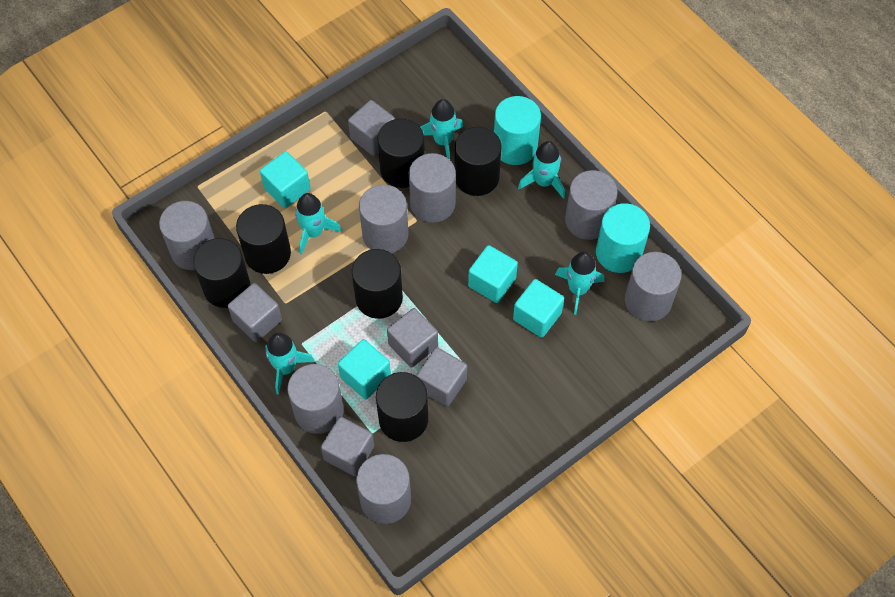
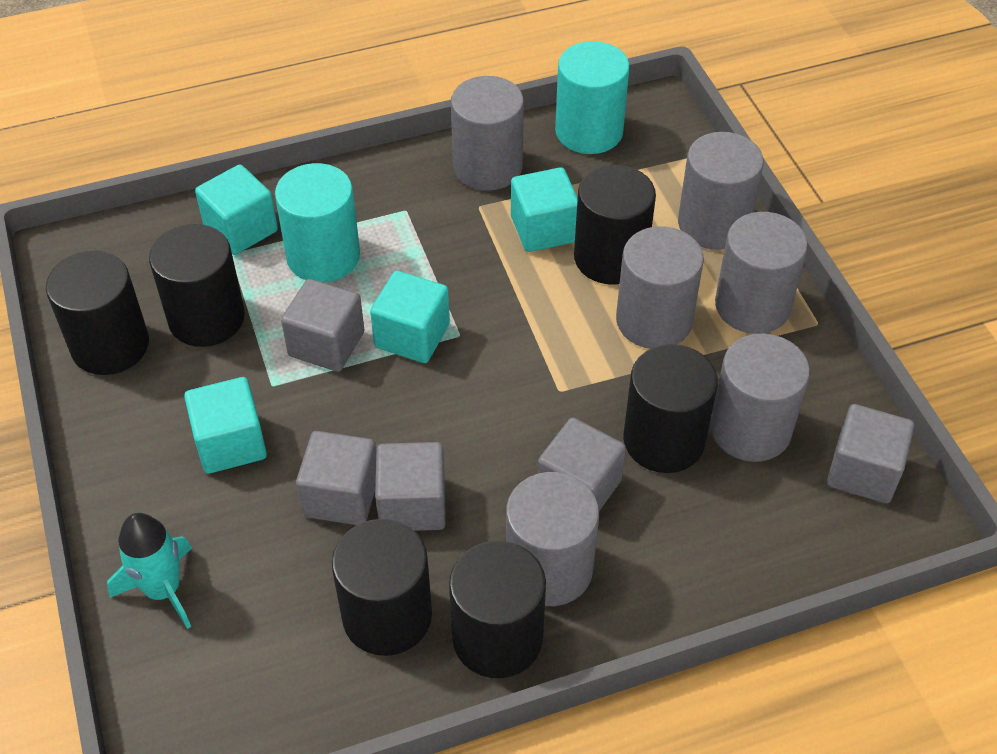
grey cylinder: 7 -> 6
turquoise rocket: 5 -> 1

